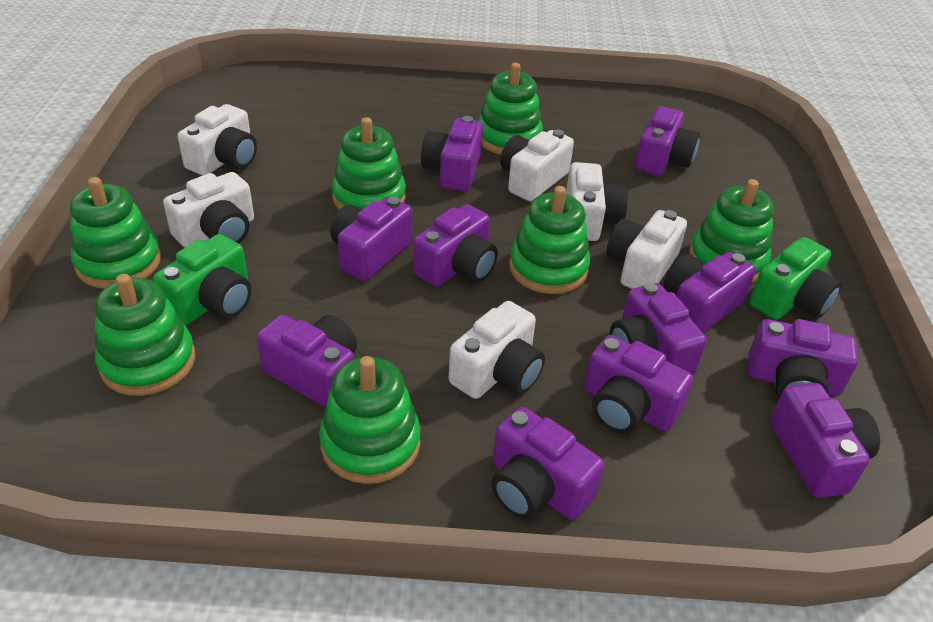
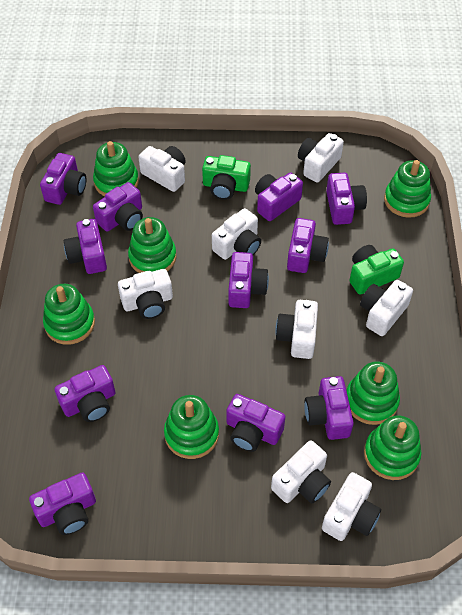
white camera: 6 -> 8

